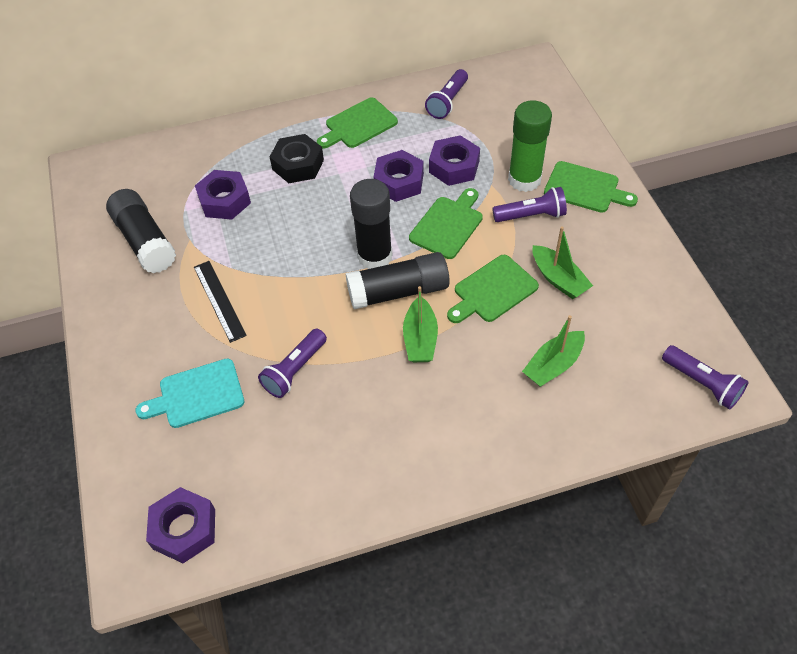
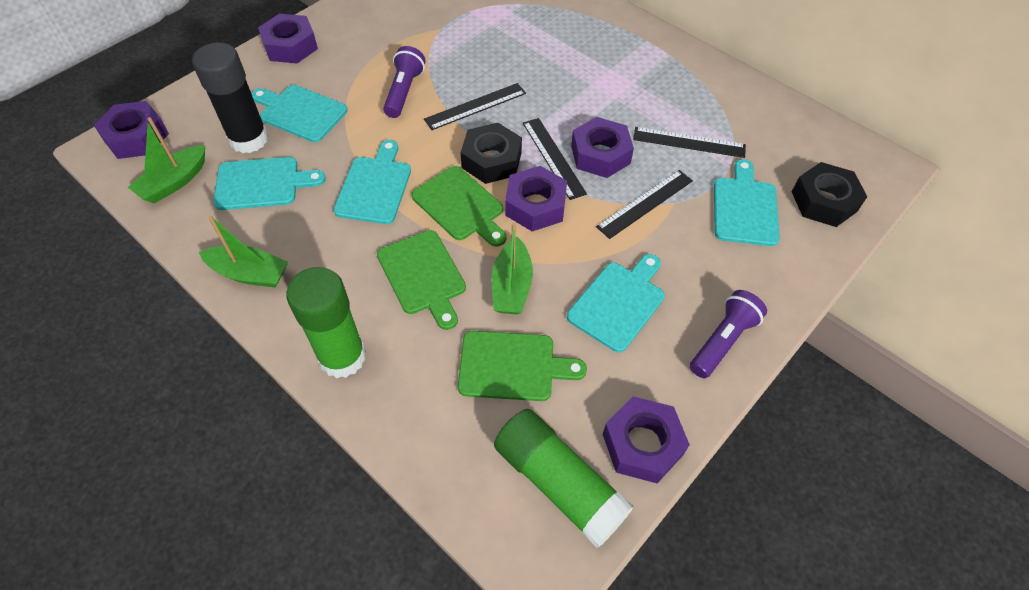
black glue stick: 3 -> 1
black nut: 1 -> 2
black ruler: 1 -> 4
green cutting board: 4 -> 3
green glue stick: 1 -> 2
purple flashlight: 4 -> 2
purple nut: 4 -> 5
turquoise cutting board: 1 -> 5

